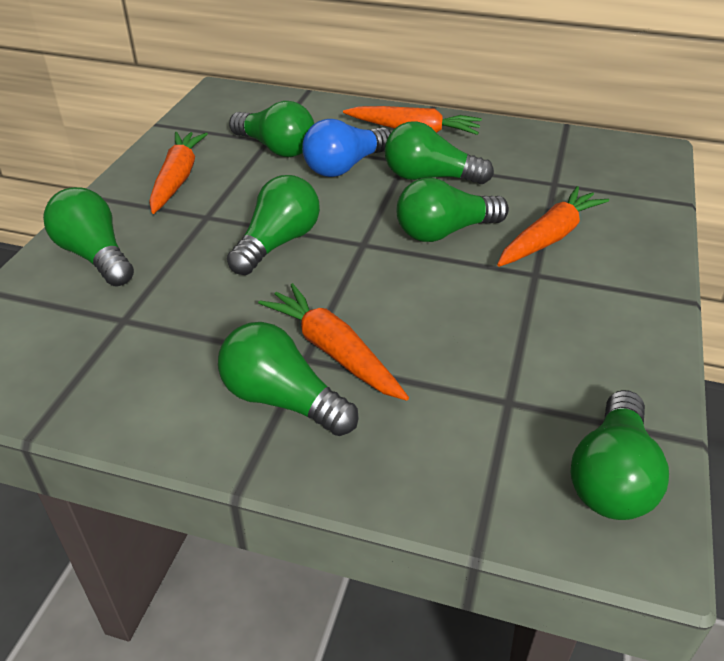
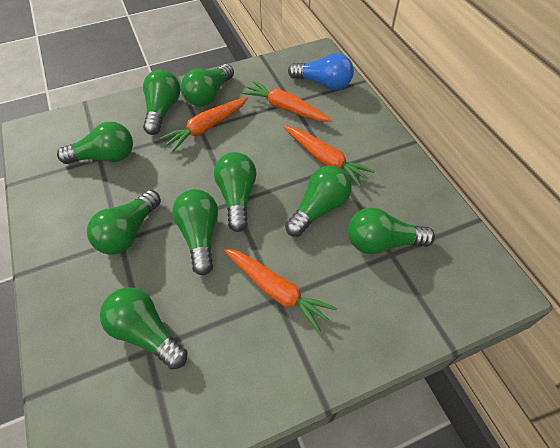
green light bulb: 7 -> 9

